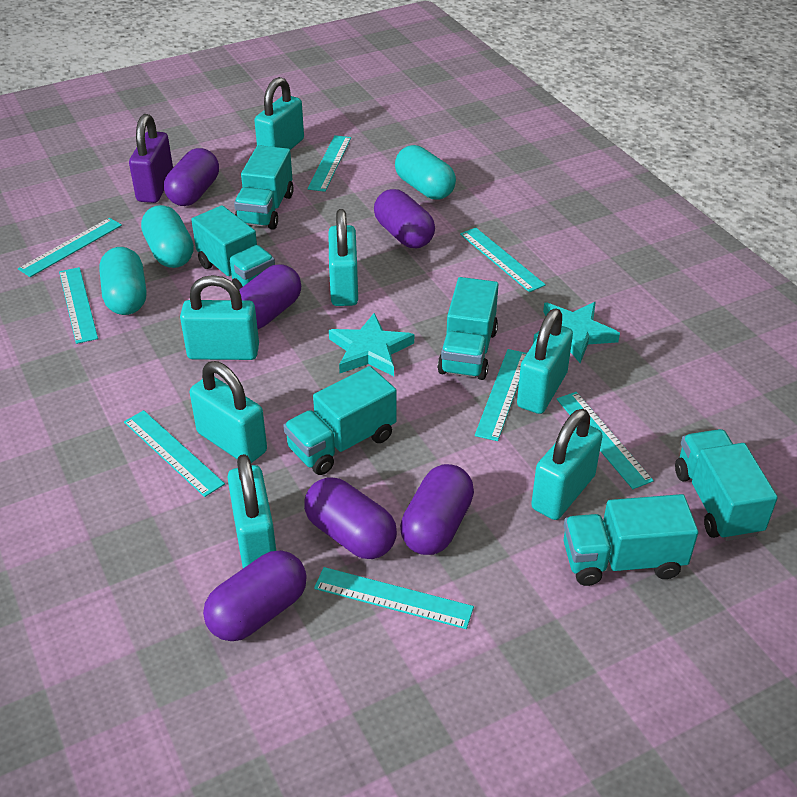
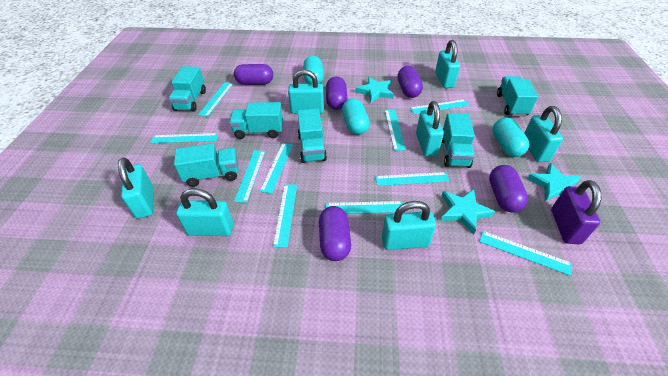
purple capsule: 6 -> 5
turquoise ruler: 8 -> 10
turquoise star: 2 -> 3

